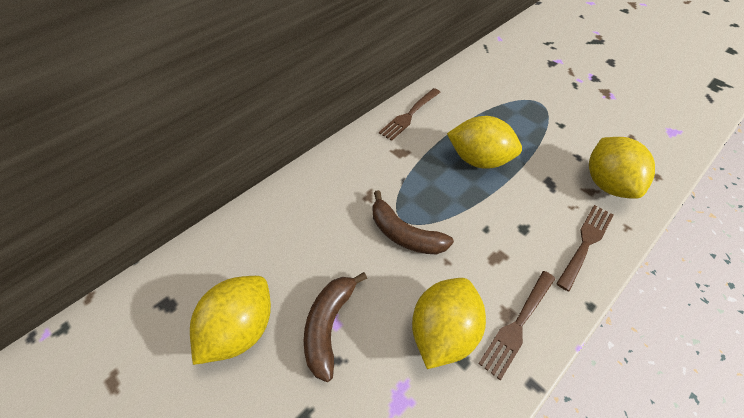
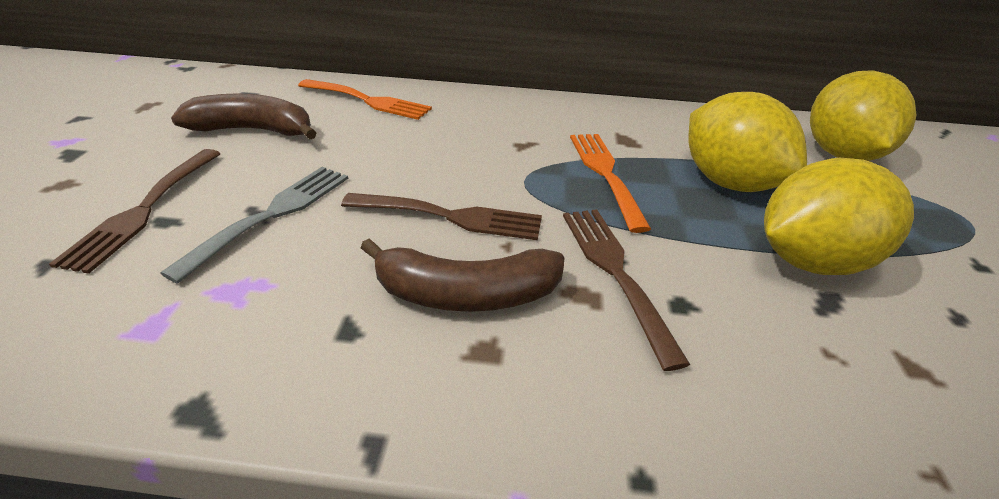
grey fork: 0 -> 1
orange fork: 0 -> 2
yellow lemon: 4 -> 3

